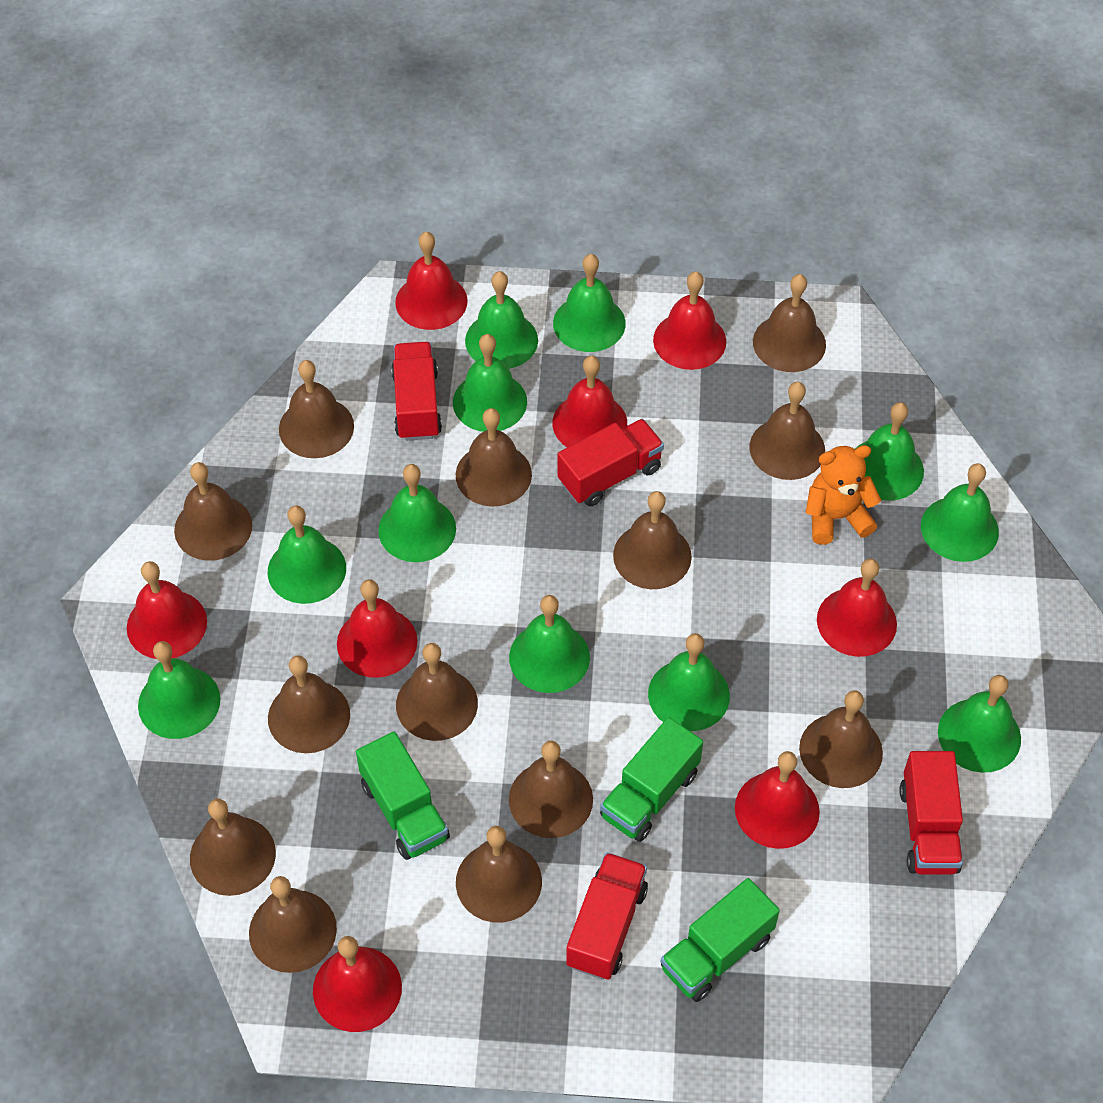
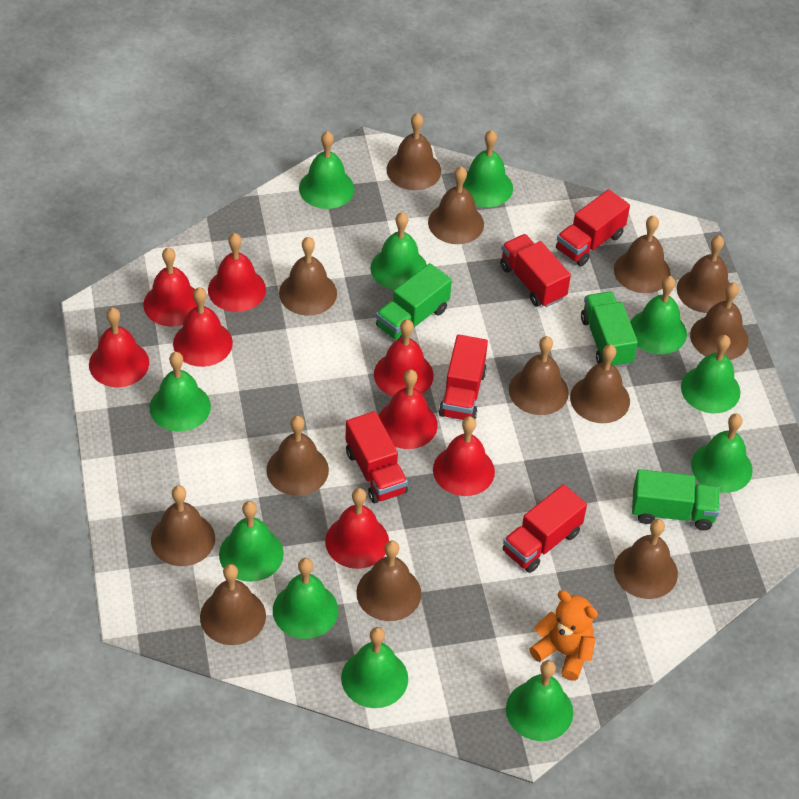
red truck: 4 -> 5

